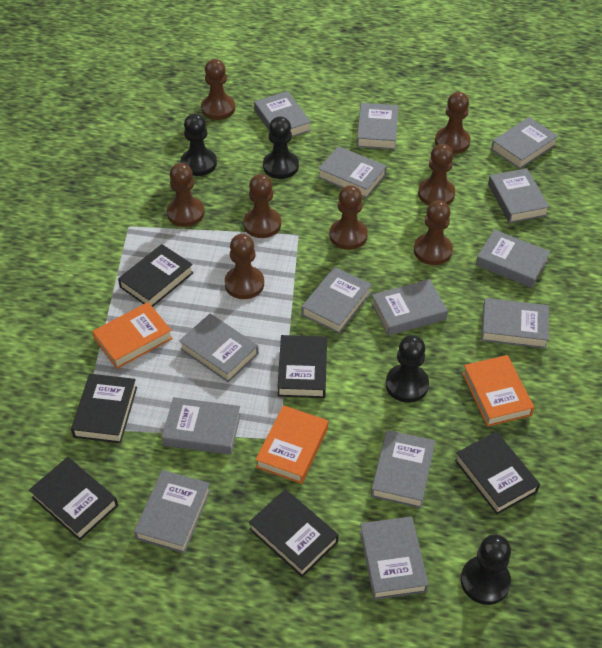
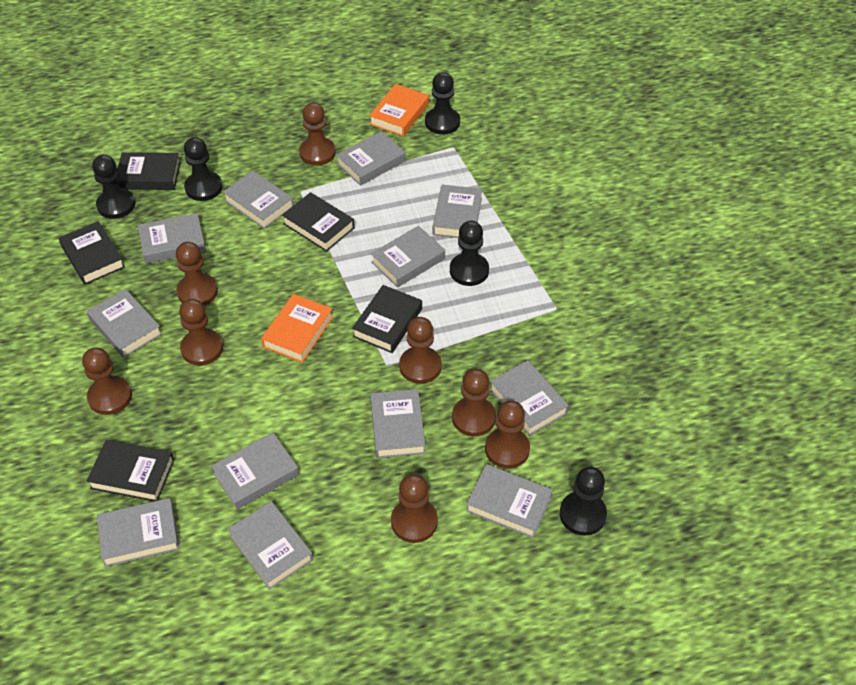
black book: 6 -> 5
black pawn: 4 -> 5
grey book: 14 -> 12
orange book: 3 -> 2

